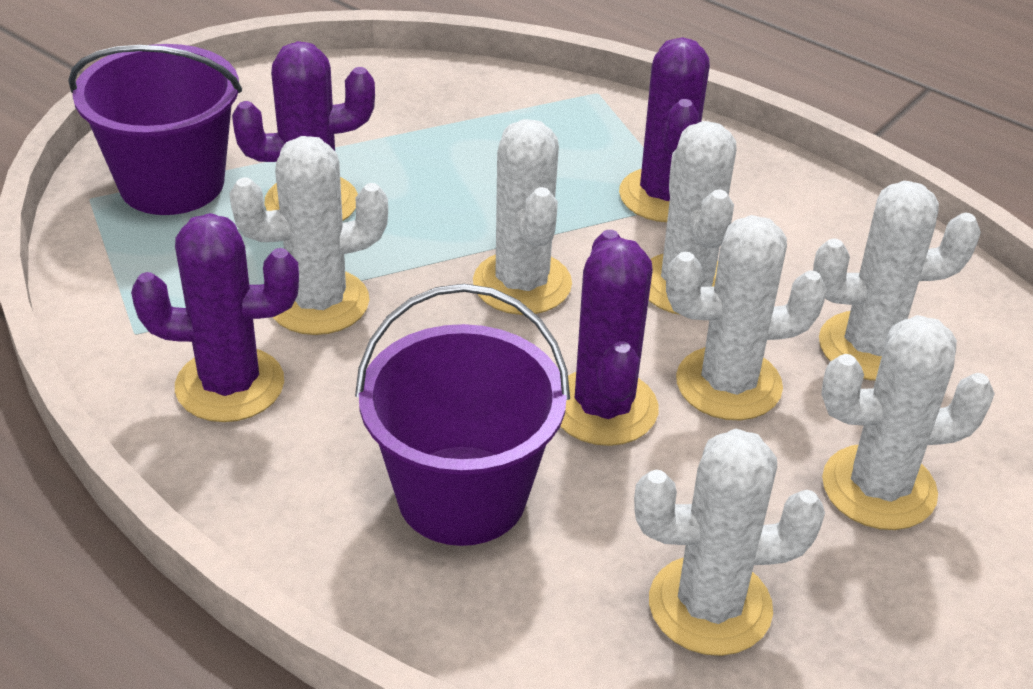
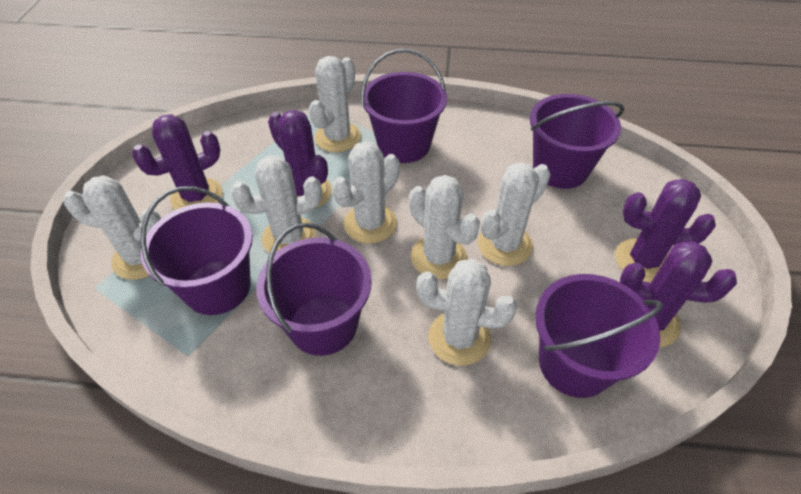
purple bucket: 2 -> 5

